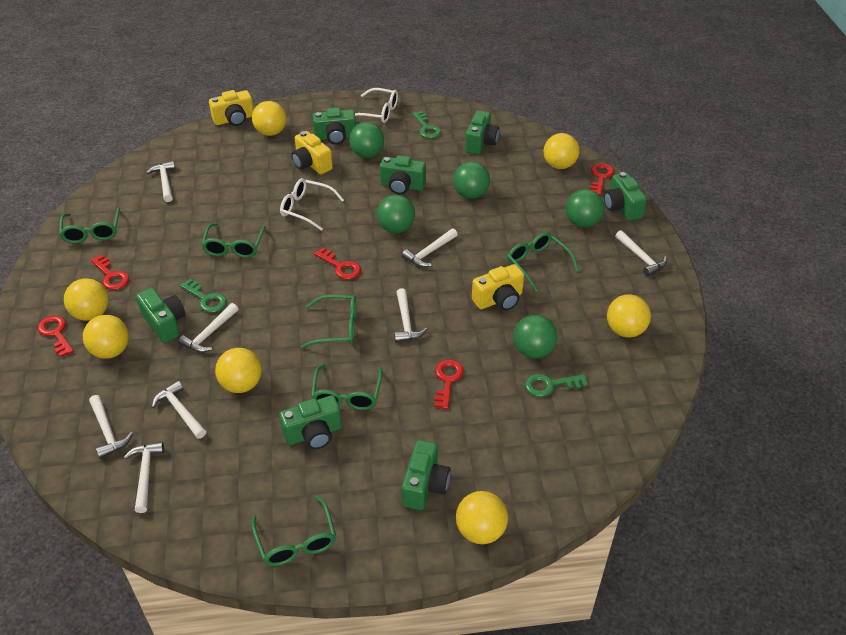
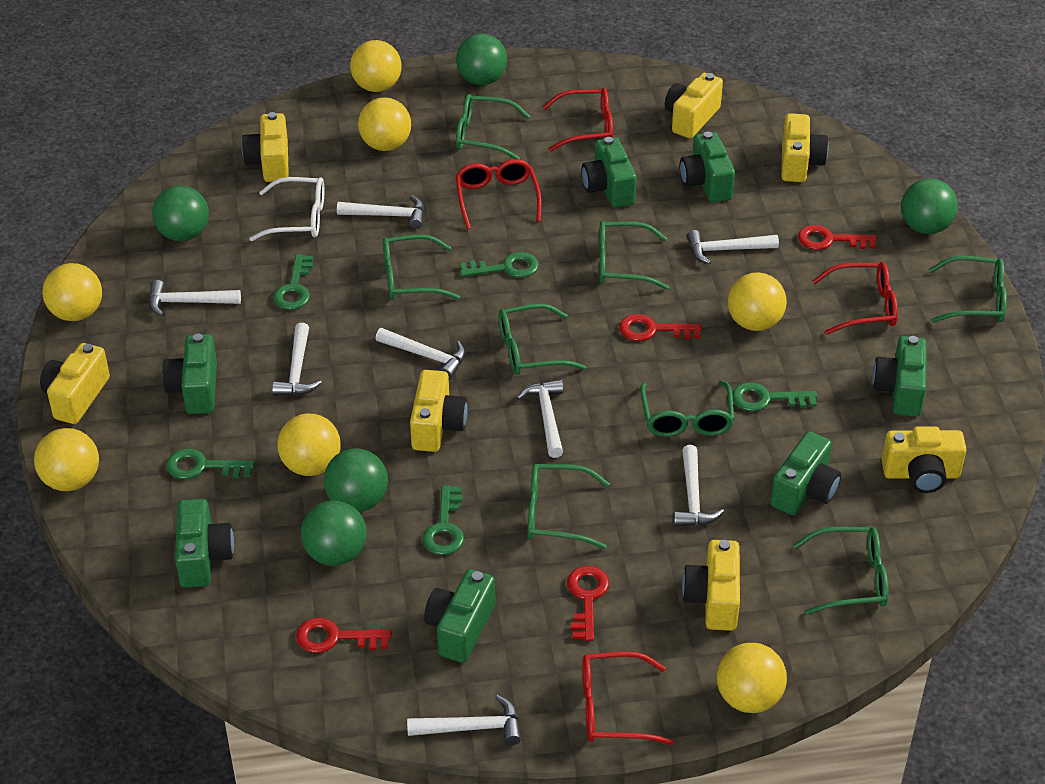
green glasses: 6 -> 8
green key: 3 -> 5
red glasses: 0 -> 4
red key: 5 -> 4
white glasses: 2 -> 1
yellow camera: 3 -> 7

